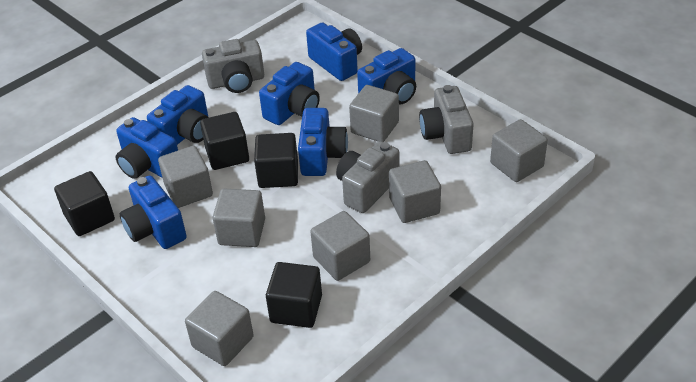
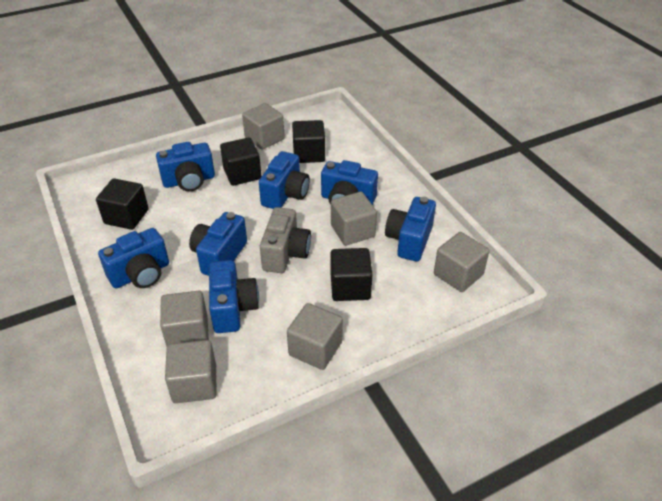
grey camera: 3 -> 1
grey cube: 7 -> 6

